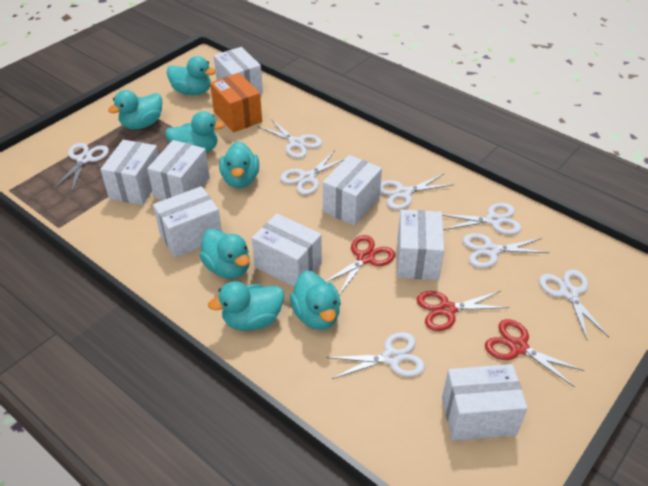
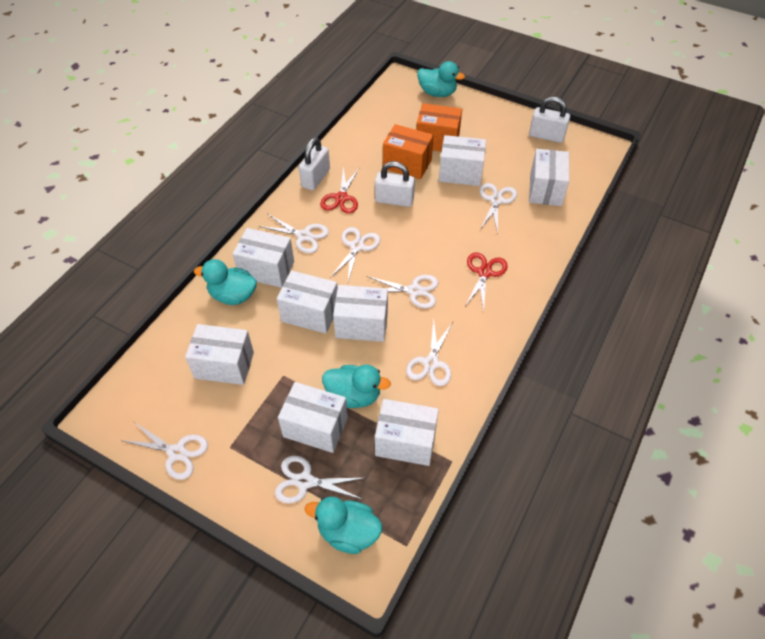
orange box: 1 -> 2
red scissors: 3 -> 2
turquoise duck: 7 -> 4
white padlock: 0 -> 3
white scissors: 8 -> 7

